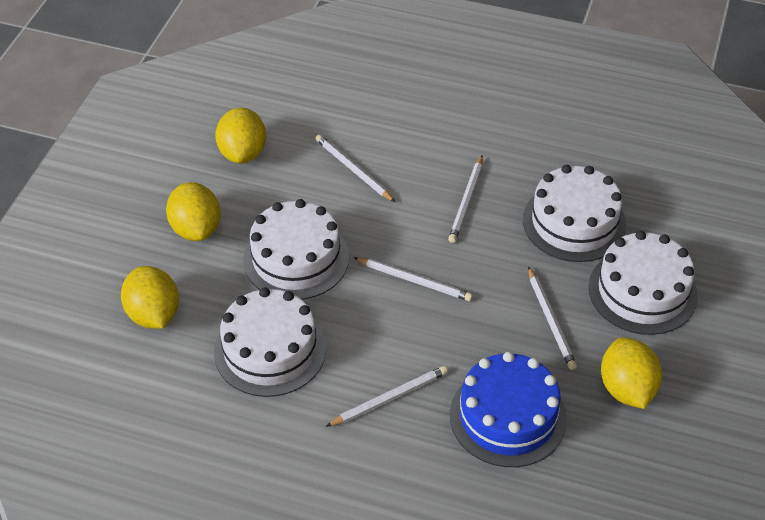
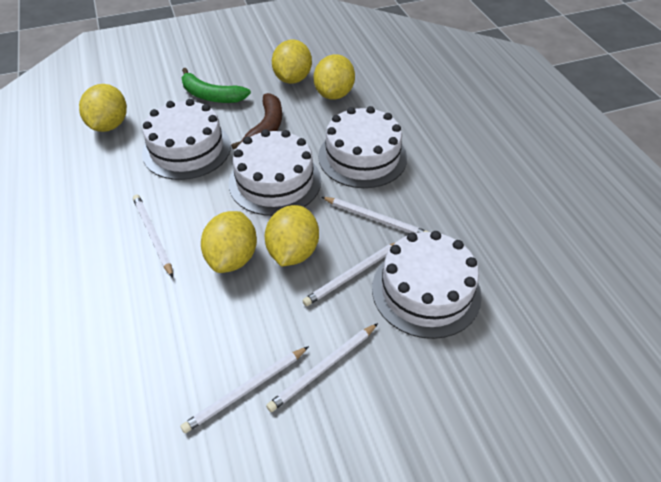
blue cake: 1 -> 0
brown banana: 0 -> 1
green banana: 0 -> 1
yellow lemon: 4 -> 5

